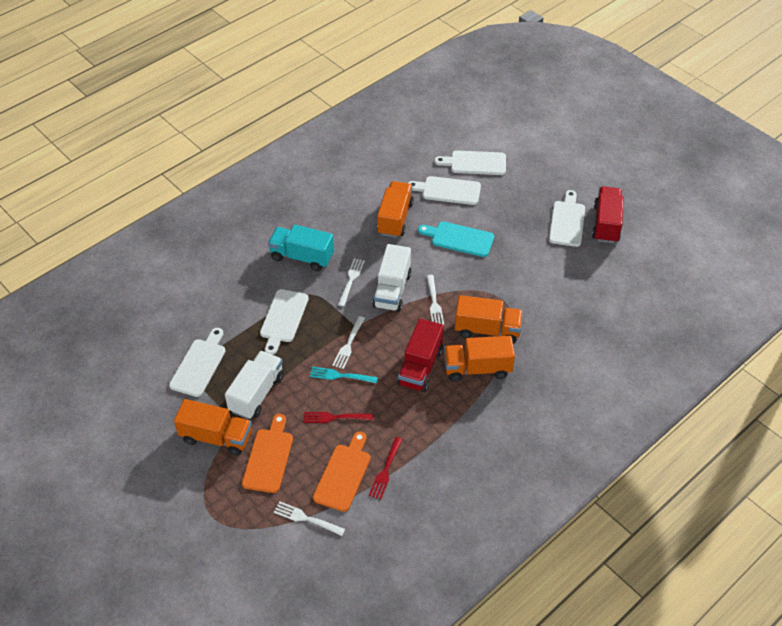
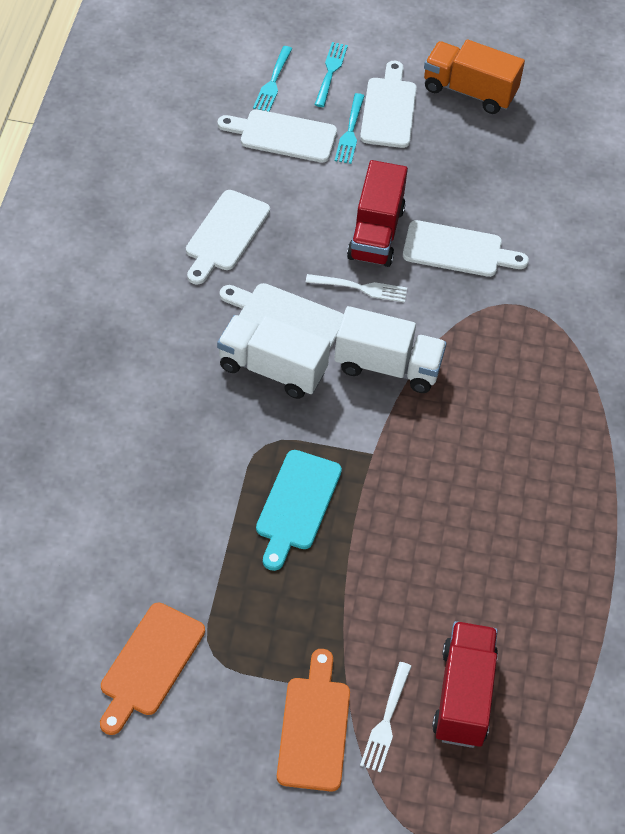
orange truck: 4 -> 1
red fork: 2 -> 0
turquoise fork: 1 -> 3
turquoise truck: 1 -> 0
white fork: 4 -> 2

